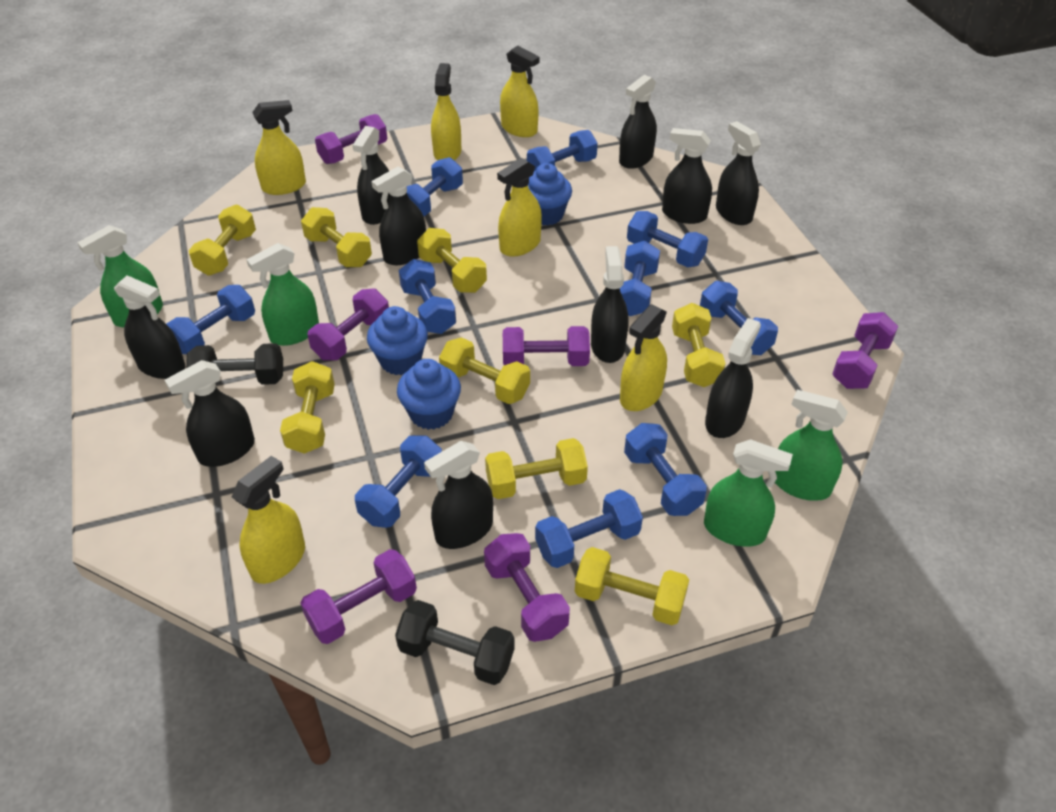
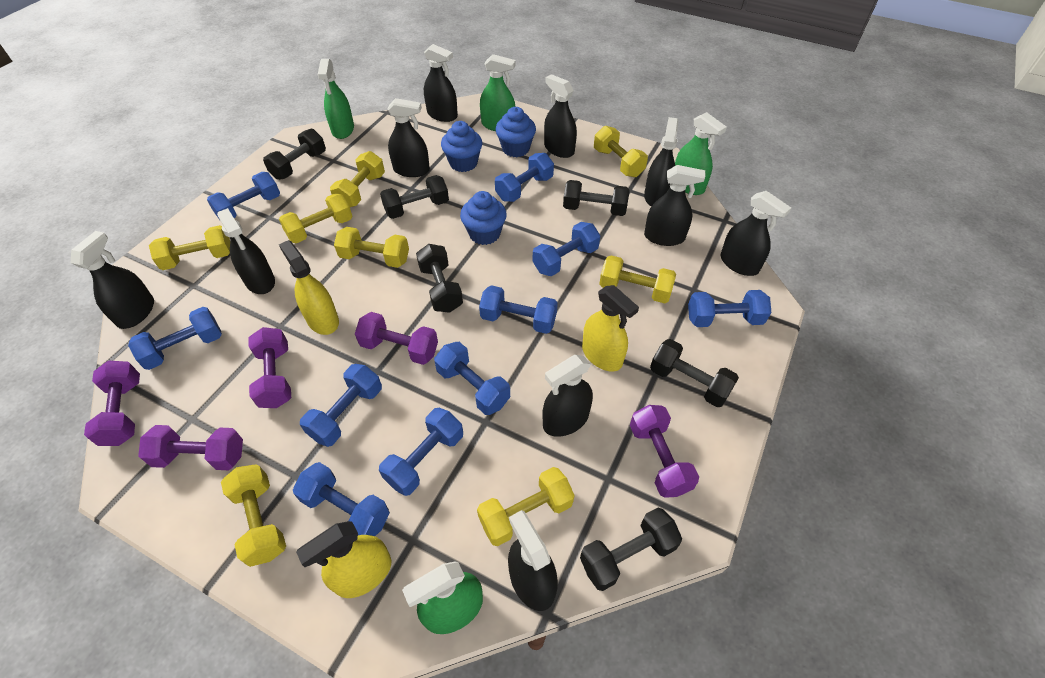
black dumbbell: 2 -> 6
purple dumbbell: 6 -> 5
yellow spray bottle: 6 -> 3

